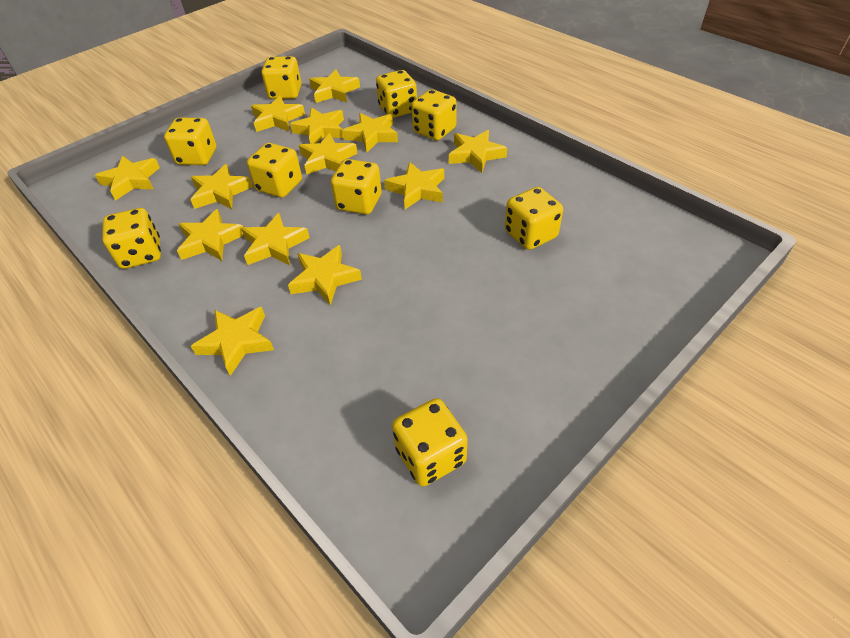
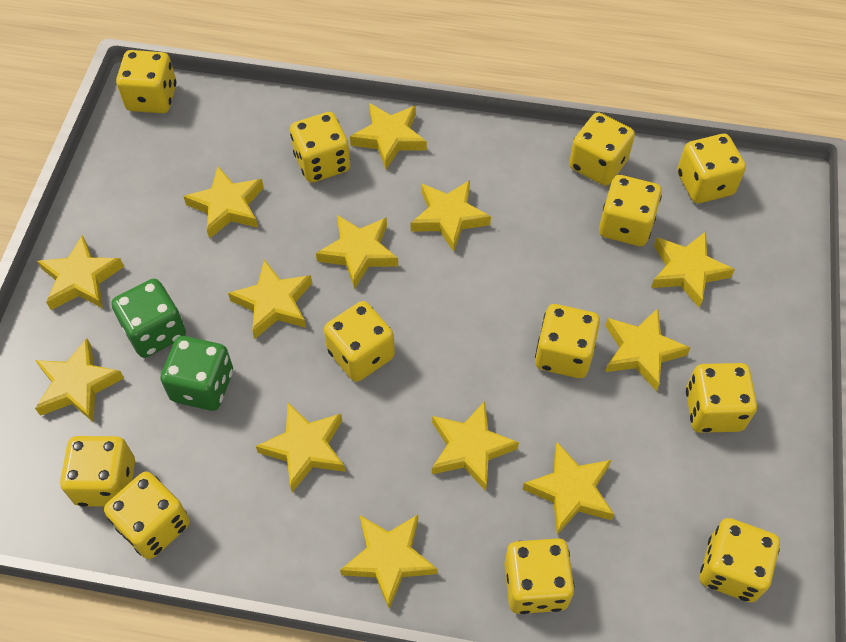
green dice: 0 -> 2
yellow dice: 9 -> 12

